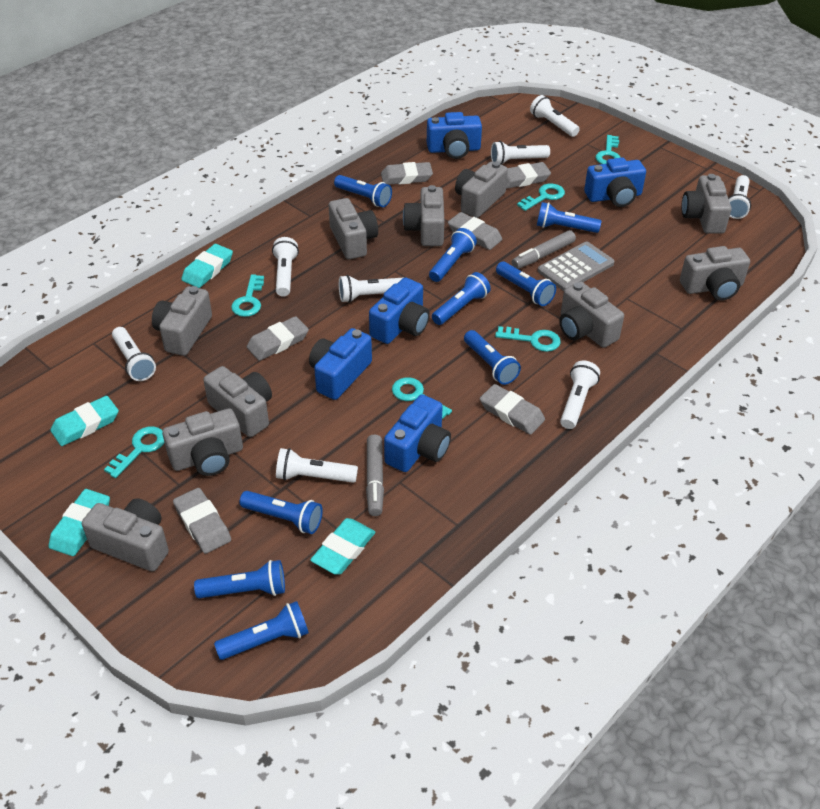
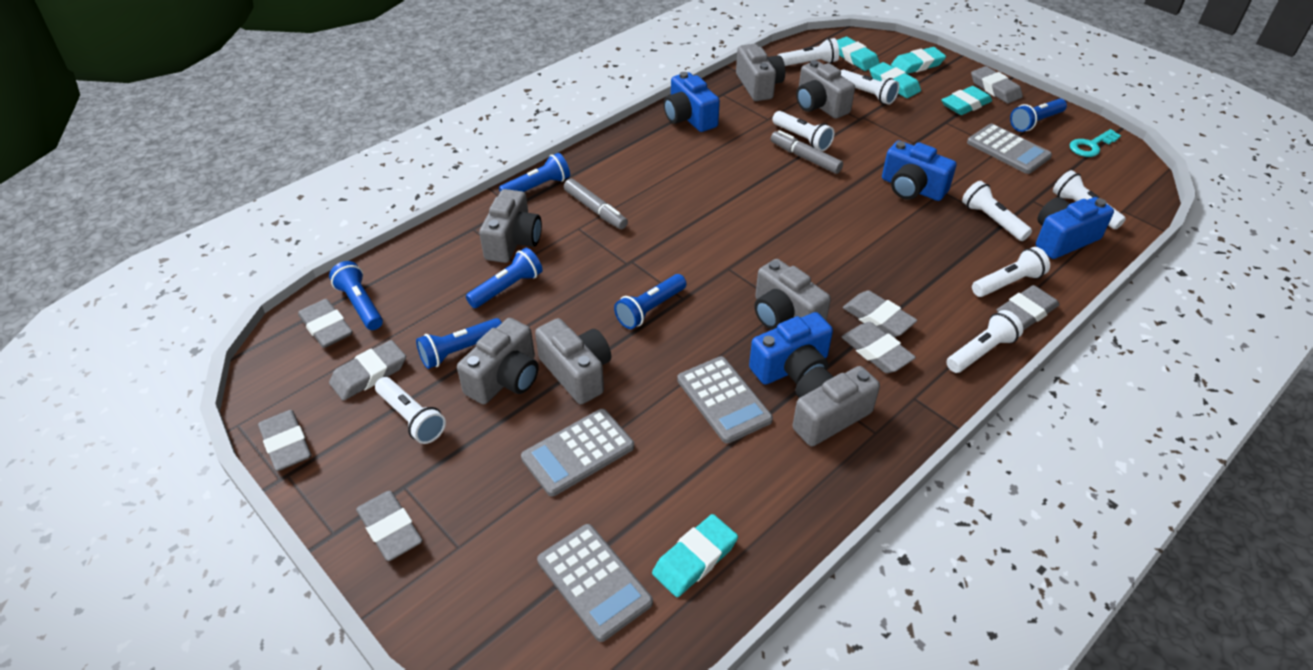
blue camera: 5 -> 4
blue flashlight: 9 -> 6
grey calculator: 1 -> 4
grey camera: 10 -> 7
grey eraser: 6 -> 8
turquoise eraser: 4 -> 5
turquoise key: 6 -> 1

